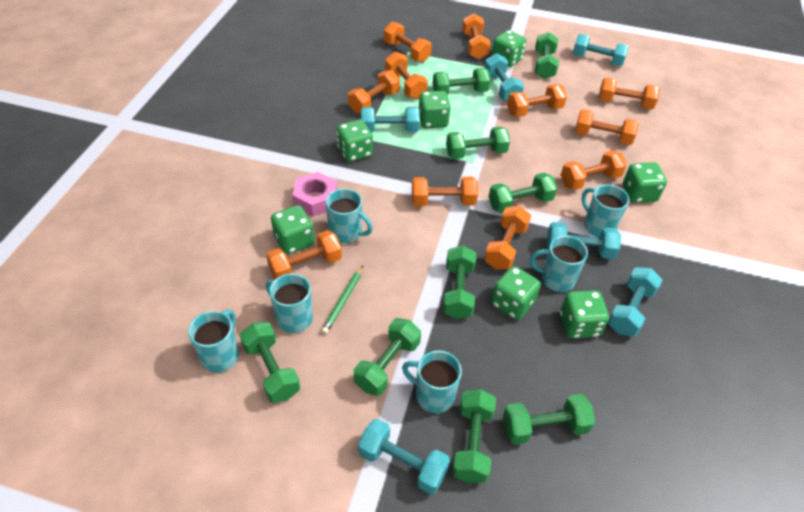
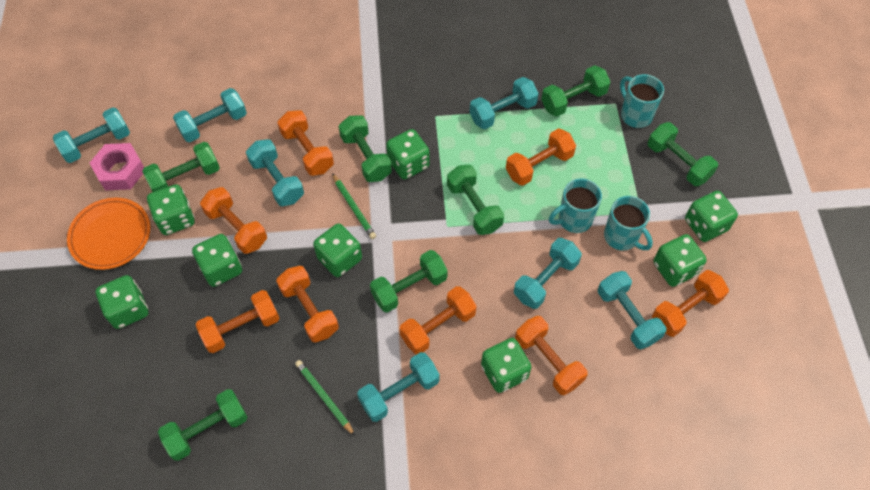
green dice: 7 -> 8
green dumbbell: 9 -> 7
green pencil: 1 -> 2
orange dumbbell: 11 -> 8
orange plate: 0 -> 1
turquoise dumbbell: 6 -> 7
turquoise mug: 6 -> 3

